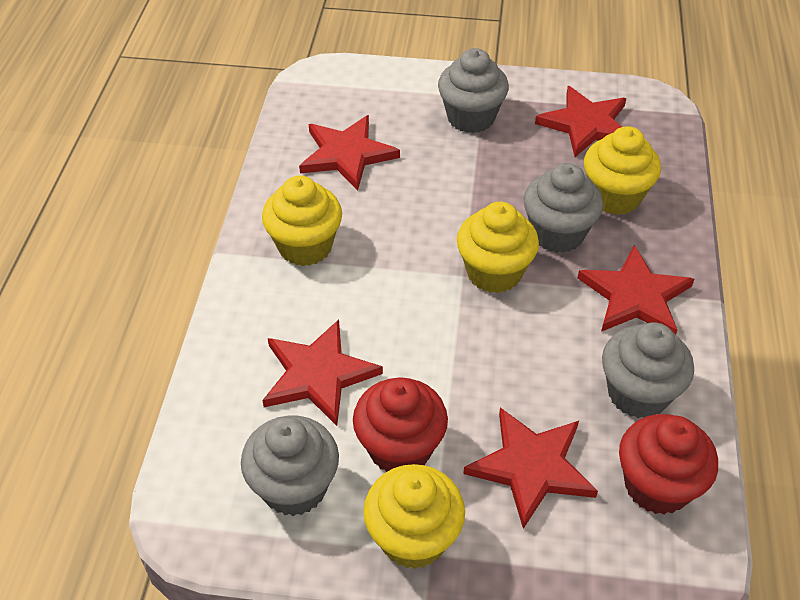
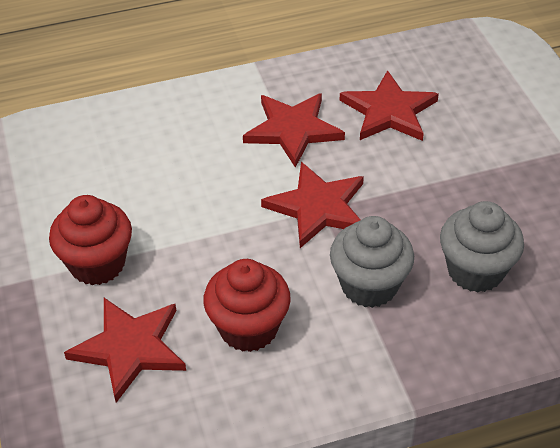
grey cupcake: 4 -> 2
red star: 5 -> 4
yellow cupcake: 4 -> 0

